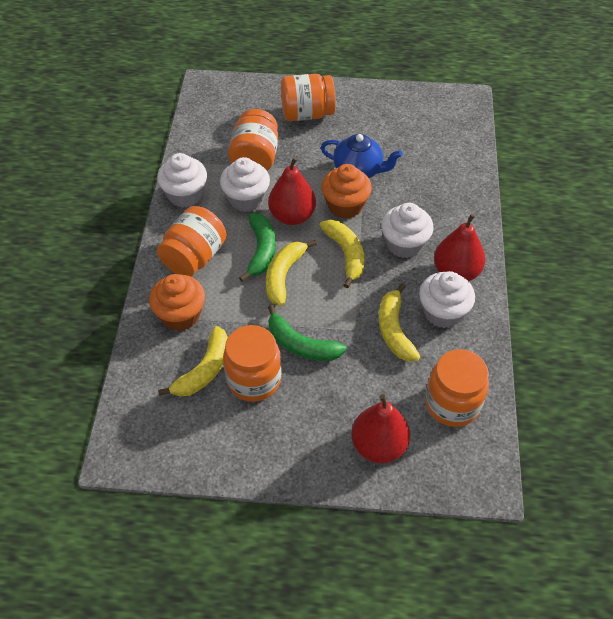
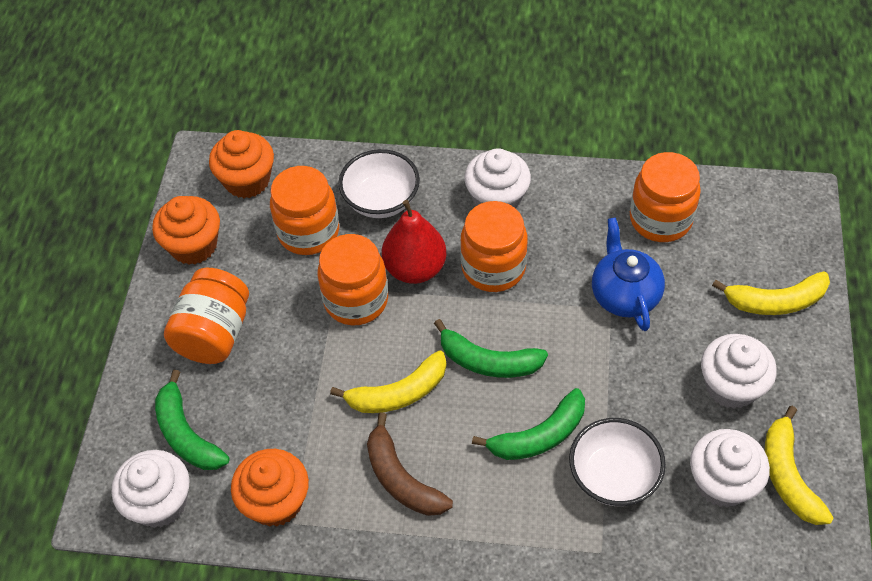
brown banana: 0 -> 1
green banana: 2 -> 3
orange cupcake: 2 -> 3
red pear: 3 -> 1
white bowl: 0 -> 2
yellow banana: 4 -> 3

